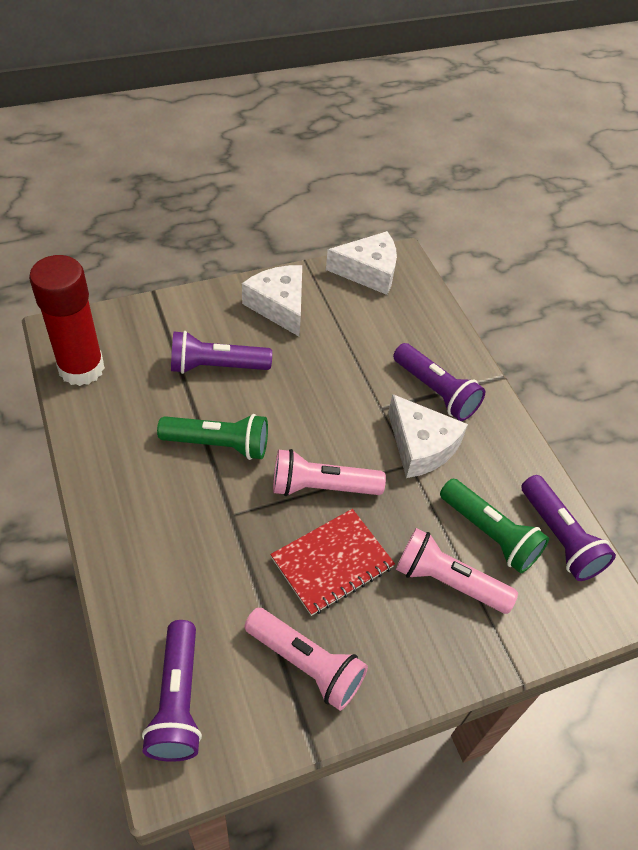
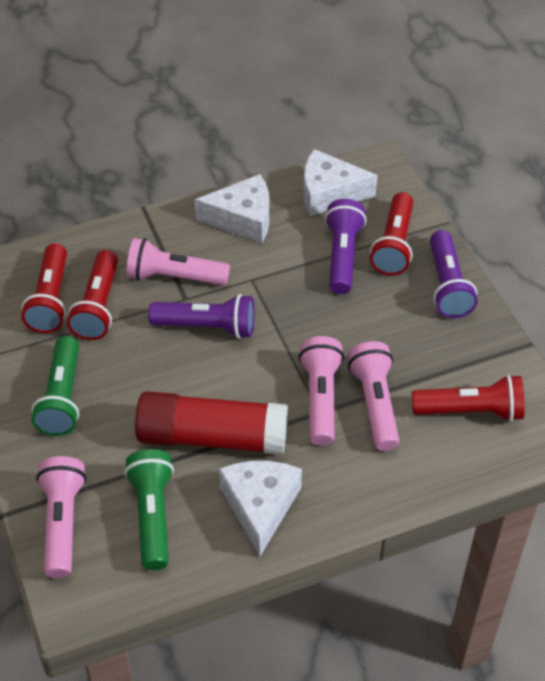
pink flashlight: 3 -> 4
purple flashlight: 4 -> 3
red flashlight: 0 -> 4
red notebook: 1 -> 0

